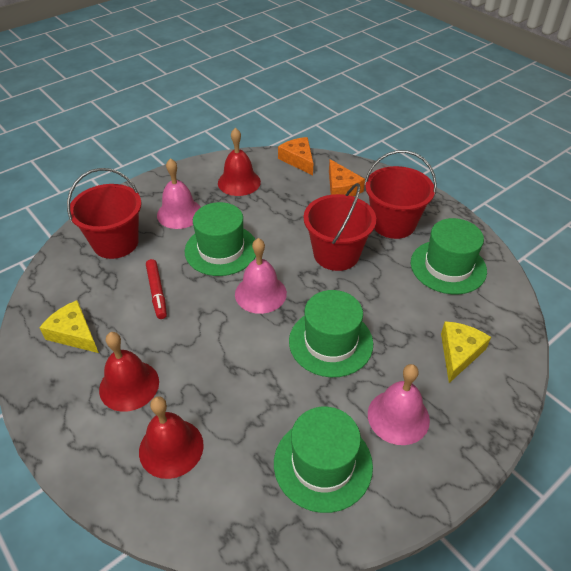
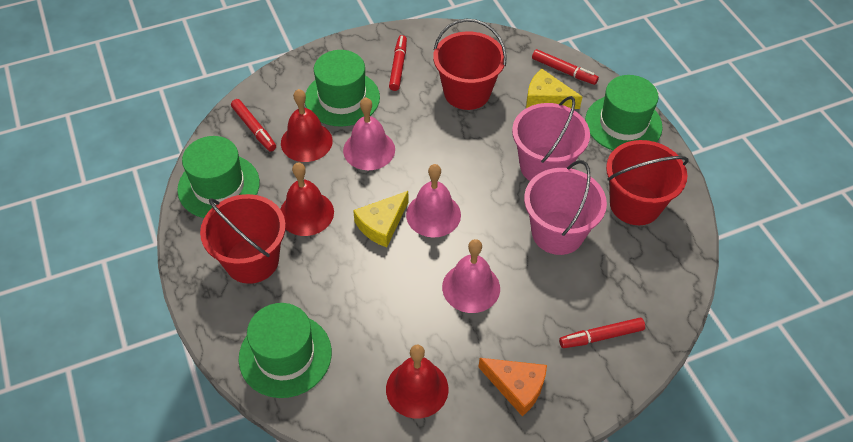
orange cheese: 2 -> 1
pink bucket: 0 -> 2
red marker: 1 -> 4

